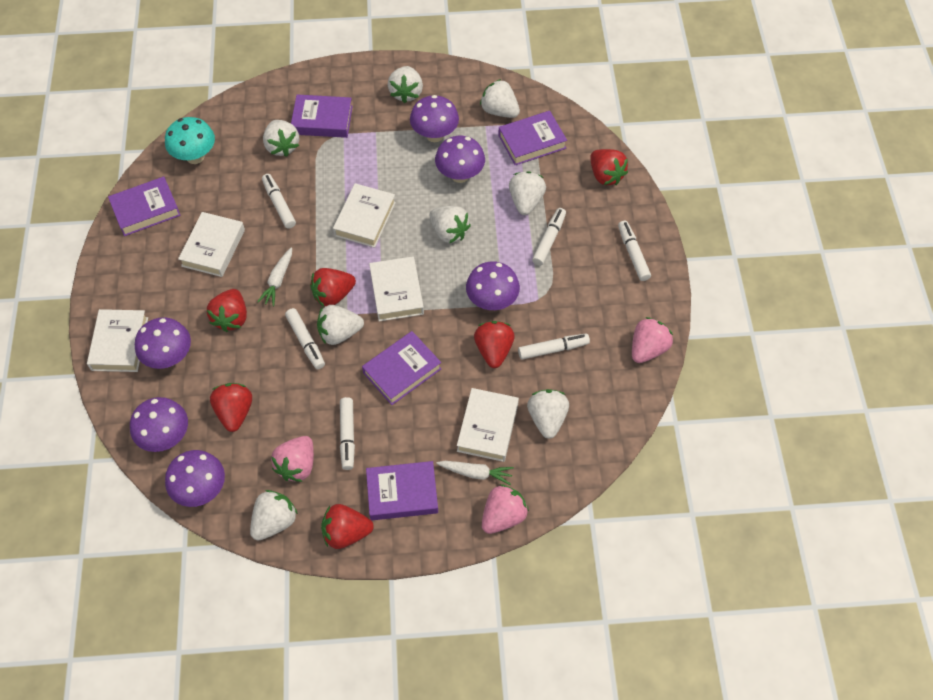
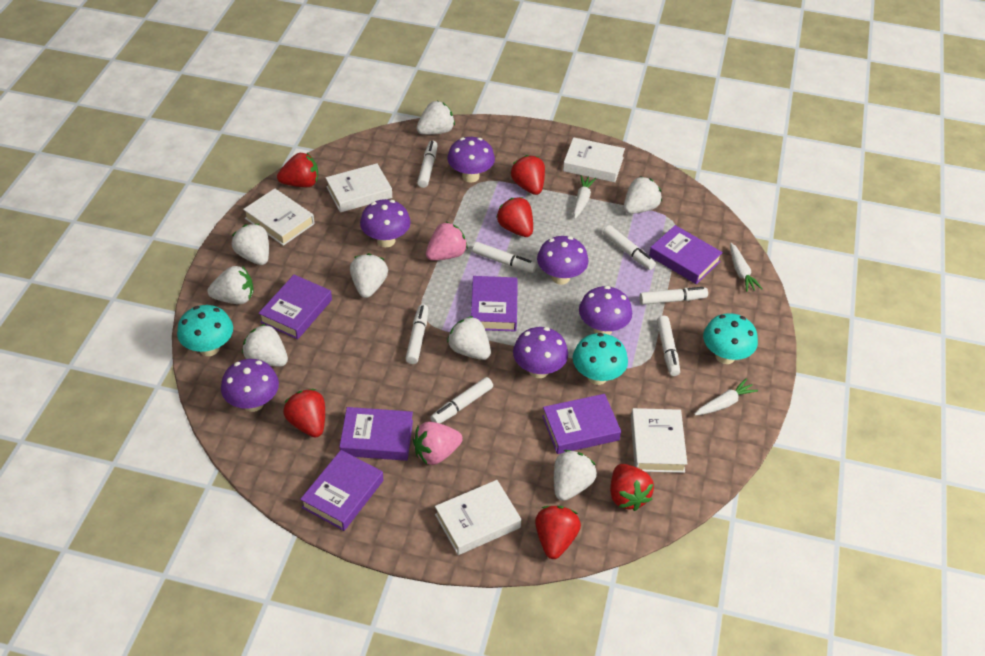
pink strawberry: 3 -> 2
purple book: 5 -> 6
turquoise mushroom: 1 -> 3
white carrot: 2 -> 3
white marker: 6 -> 7

